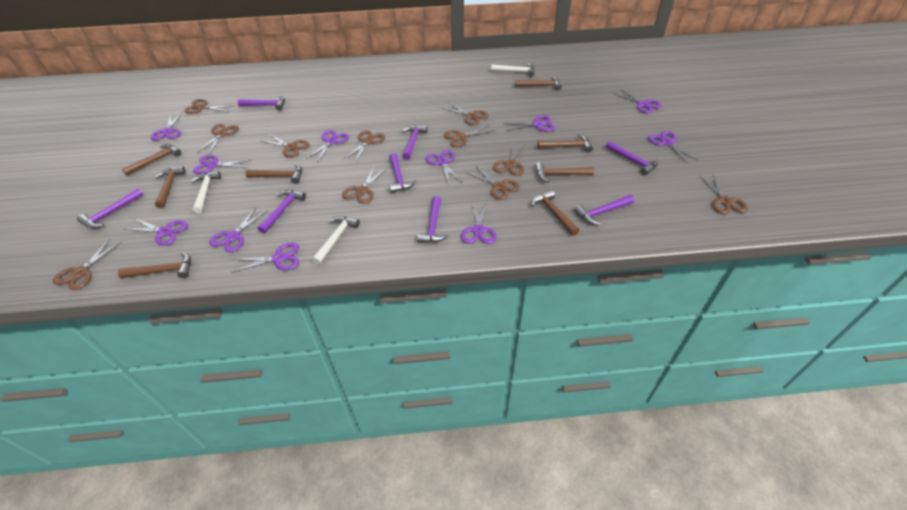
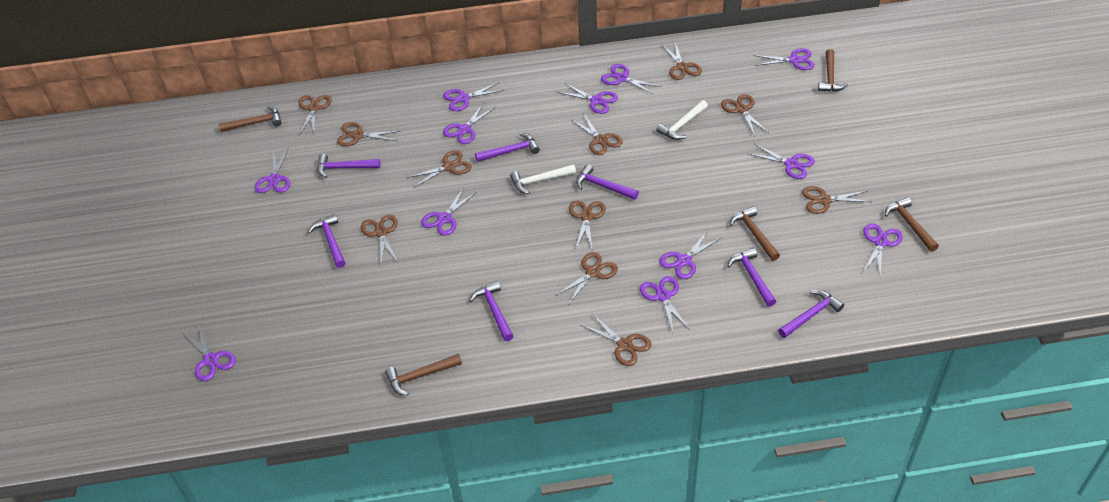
brown hammer: 8 -> 5
purple hammer: 8 -> 7
purple scissors: 11 -> 12
white hammer: 3 -> 2

